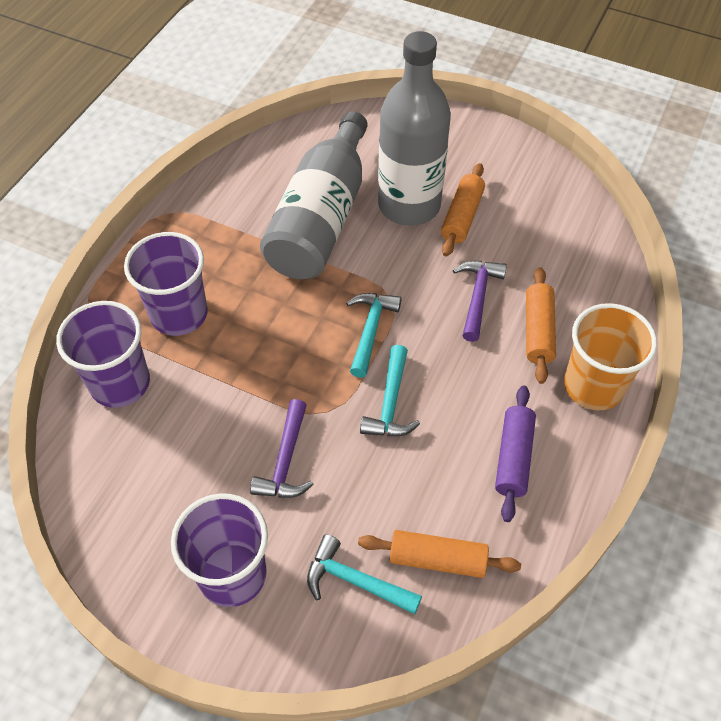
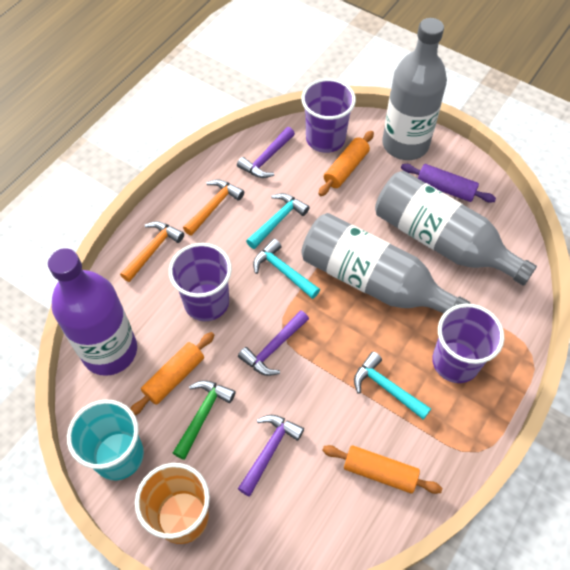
green hammer: 0 -> 1
grey bottle: 2 -> 3
orange hammer: 0 -> 2
purple bottle: 0 -> 1
purple hammer: 2 -> 3
turquoise cup: 0 -> 1

